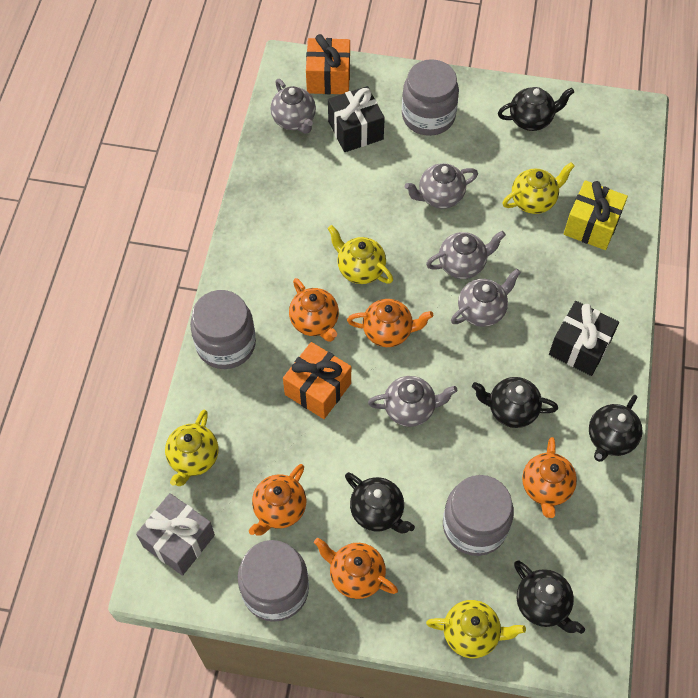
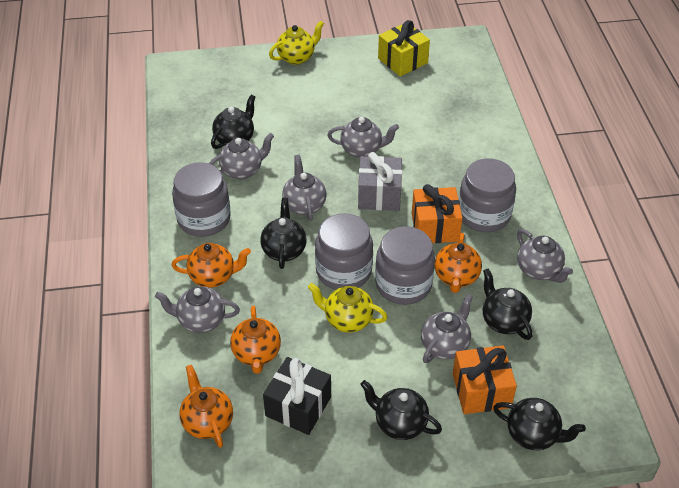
black gift: 2 -> 1
grey teapot: 5 -> 6
orange teapot: 5 -> 4
yellow teapot: 4 -> 2

